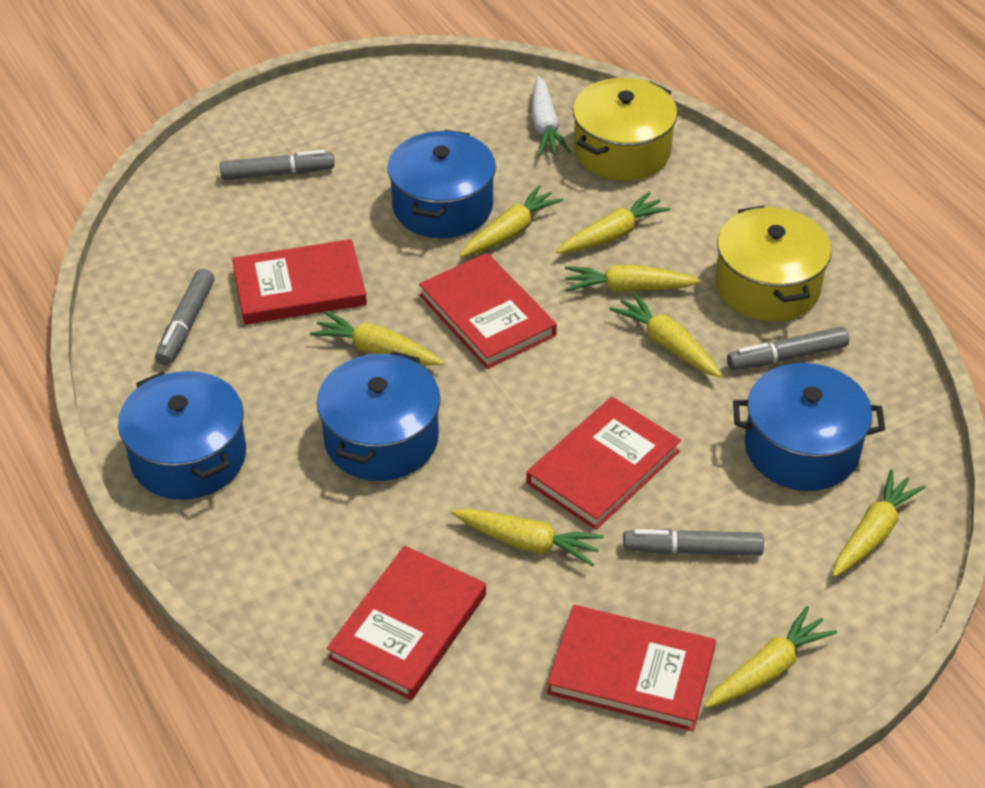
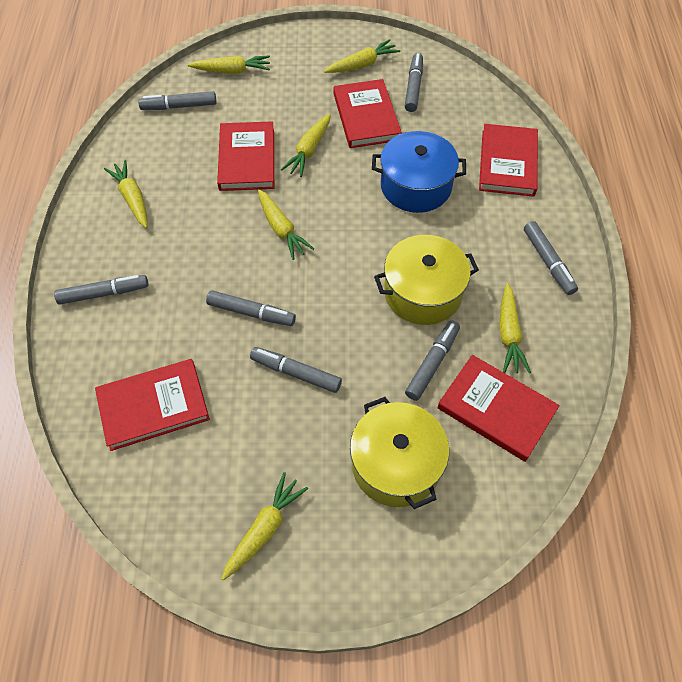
blue pot: 4 -> 1
grey marker: 4 -> 7
white carrot: 1 -> 0
yellow carrot: 8 -> 7

